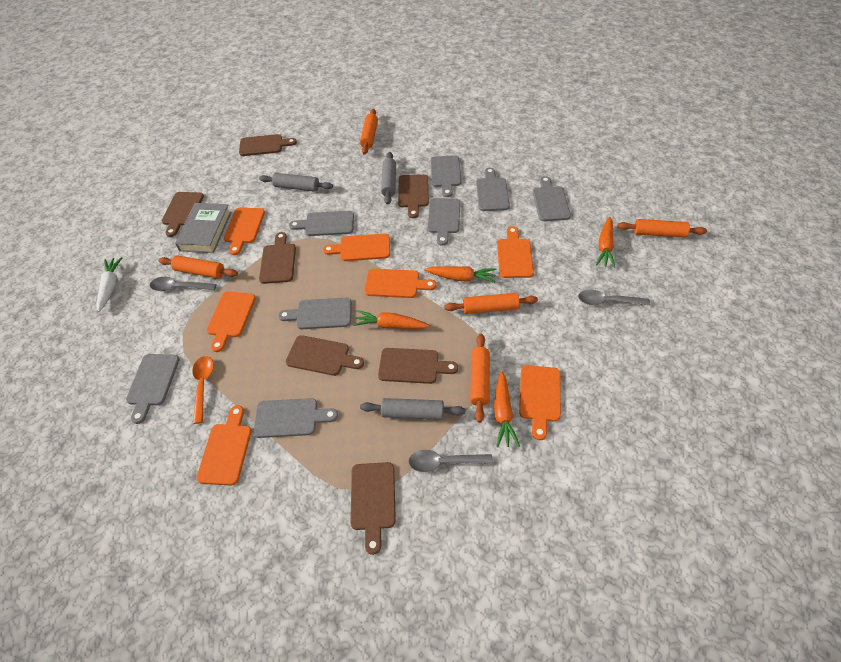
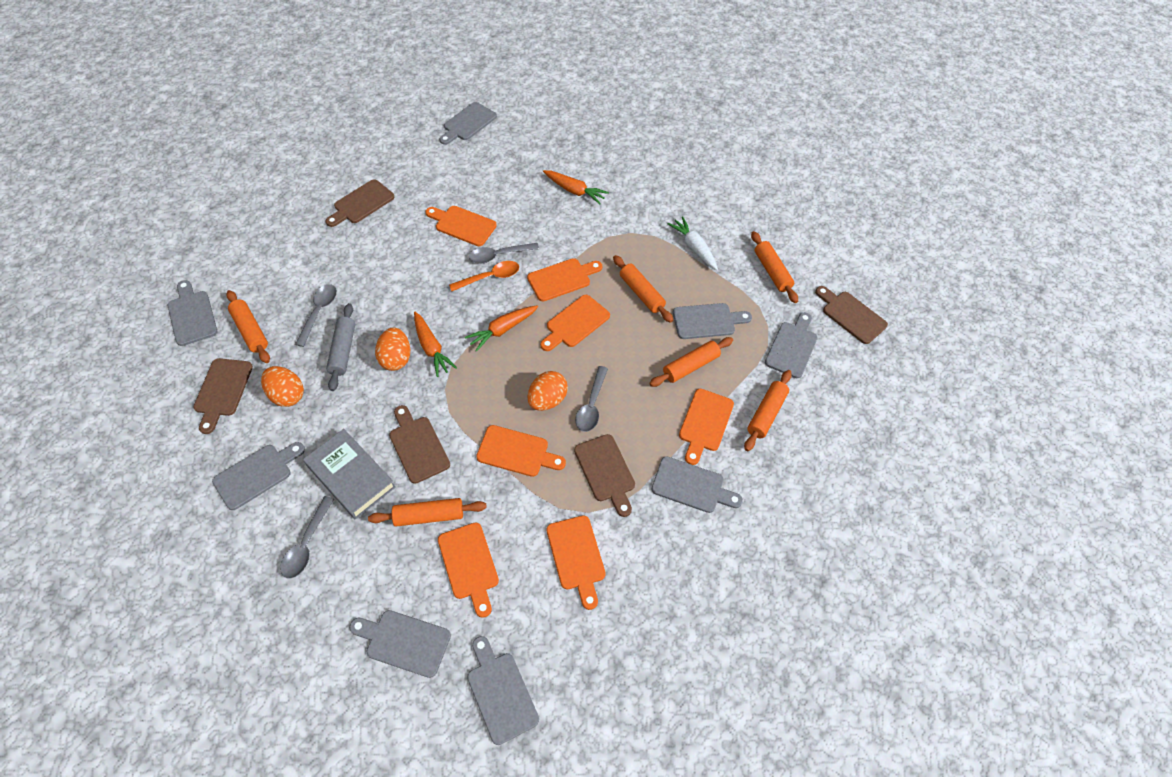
brown cutting board: 7 -> 5
grey rolling pin: 3 -> 1
grey spoon: 3 -> 4
orange carrot: 4 -> 3
orange egg: 0 -> 3
orange rolling pin: 5 -> 6

